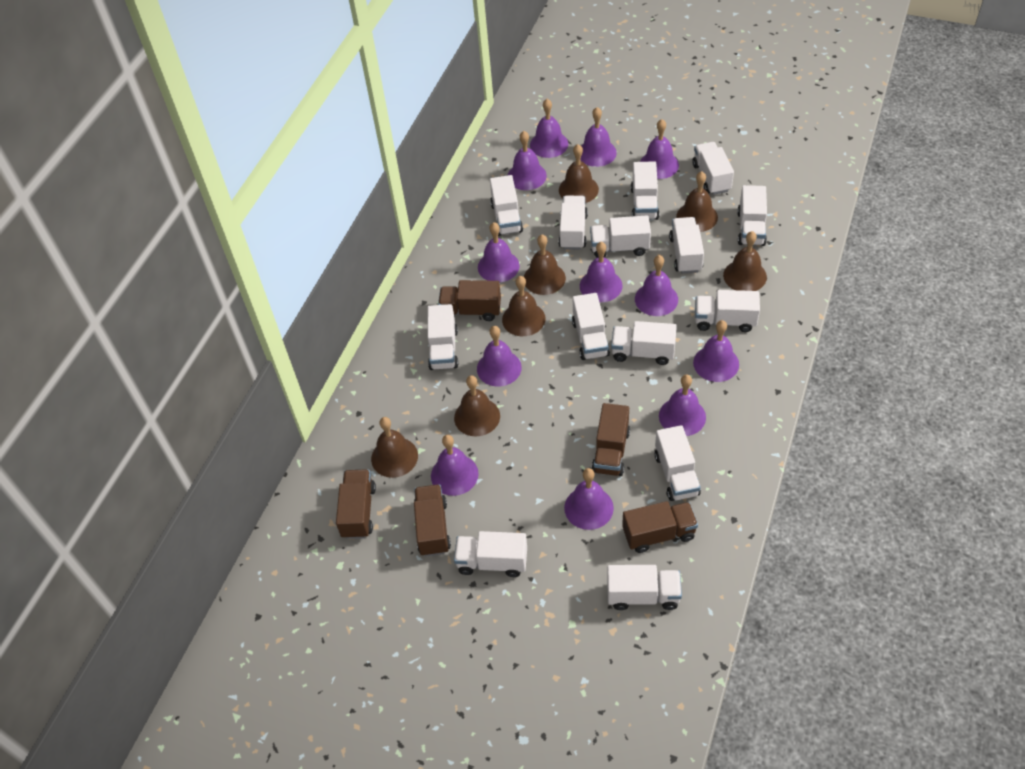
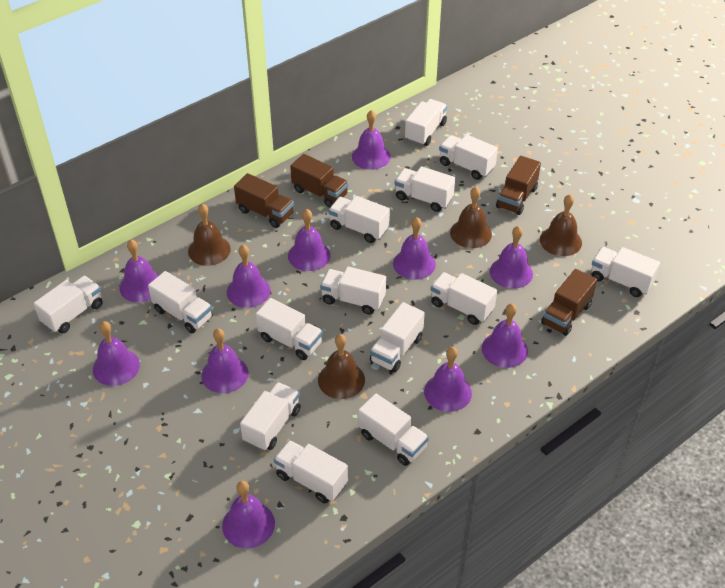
brown bell: 7 -> 4
brown truck: 5 -> 4
purple bell: 12 -> 11

